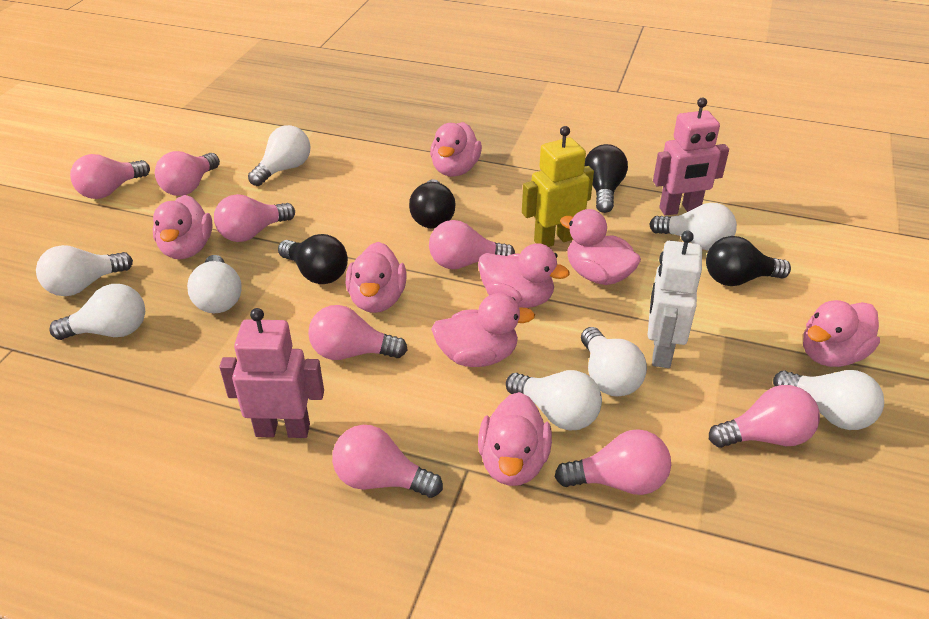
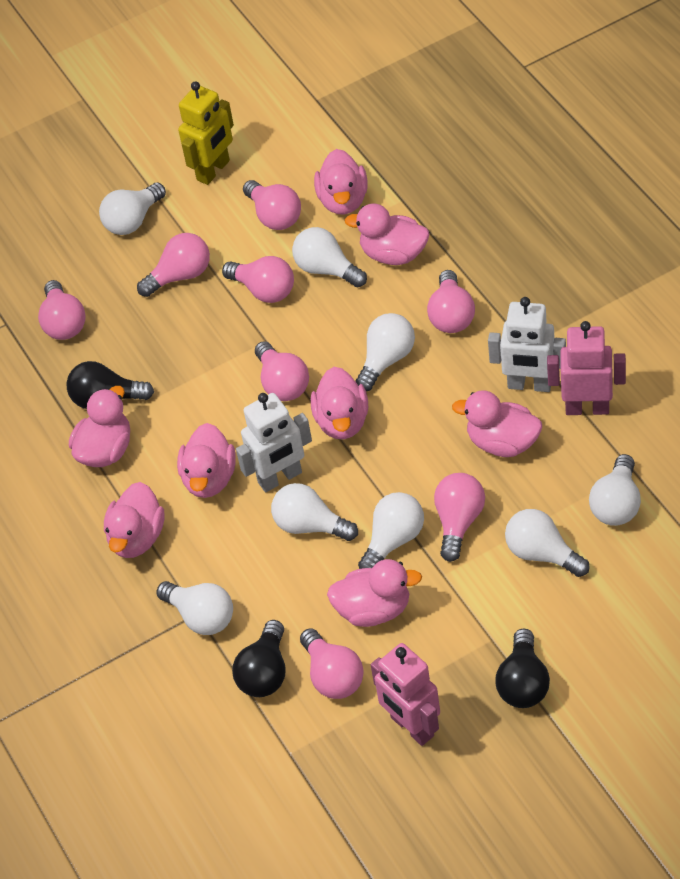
black light bulb: 4 -> 3
white robot: 1 -> 2

